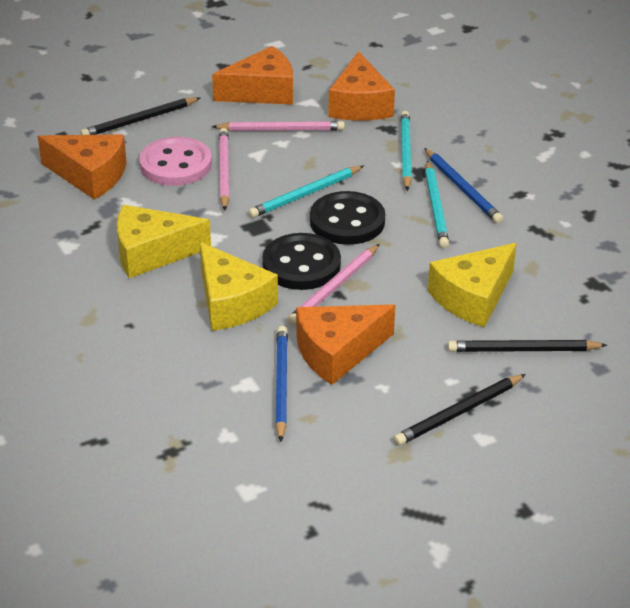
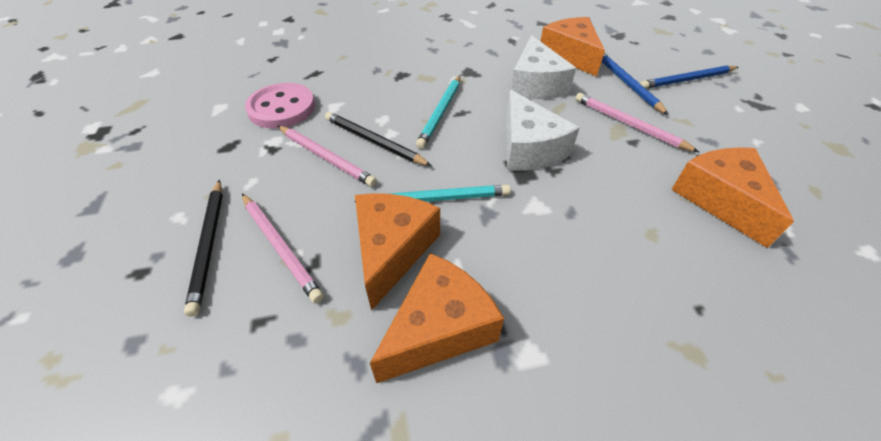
black button: 2 -> 0
black pencil: 3 -> 2
turquoise pencil: 3 -> 2
white cheese: 0 -> 2
yellow cheese: 3 -> 0

